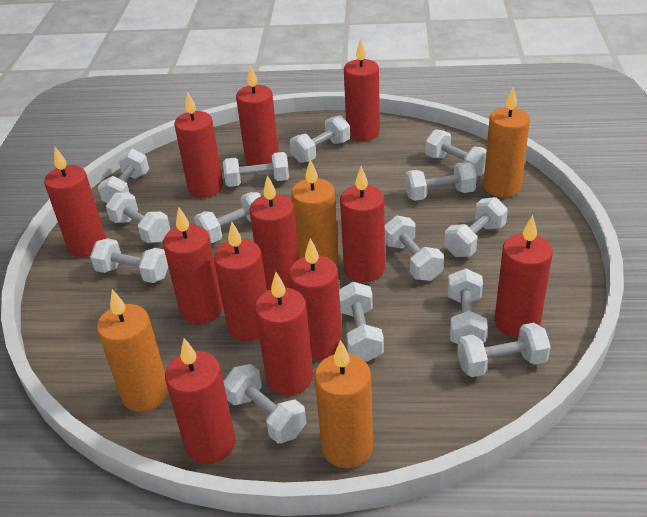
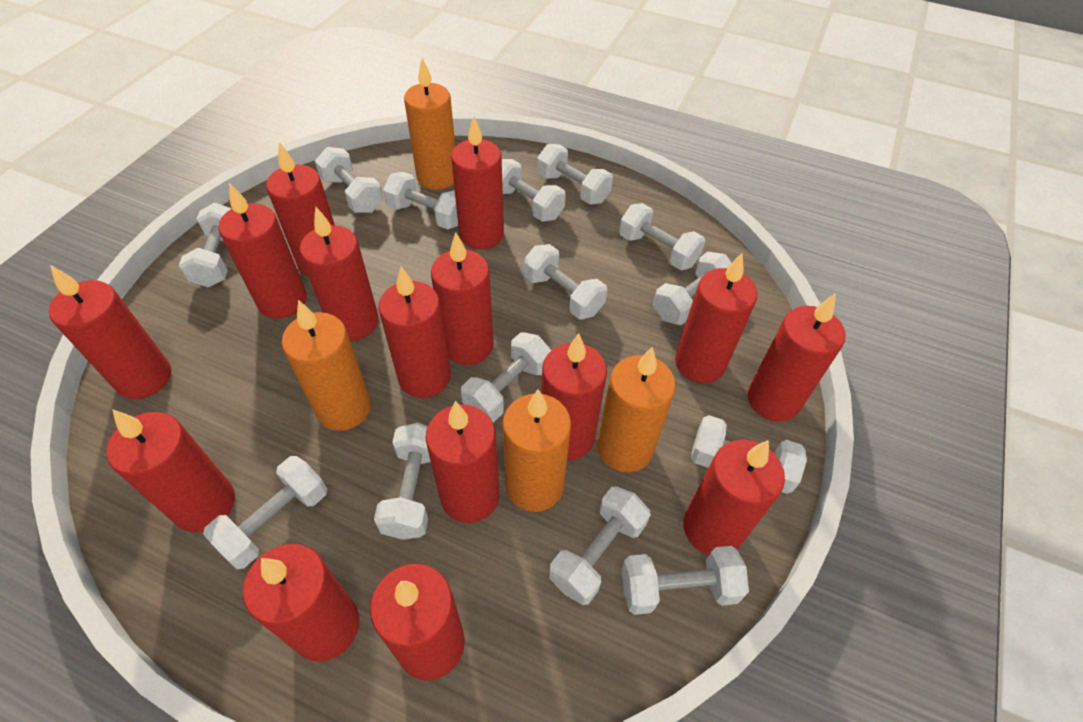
red candle: 12 -> 15

